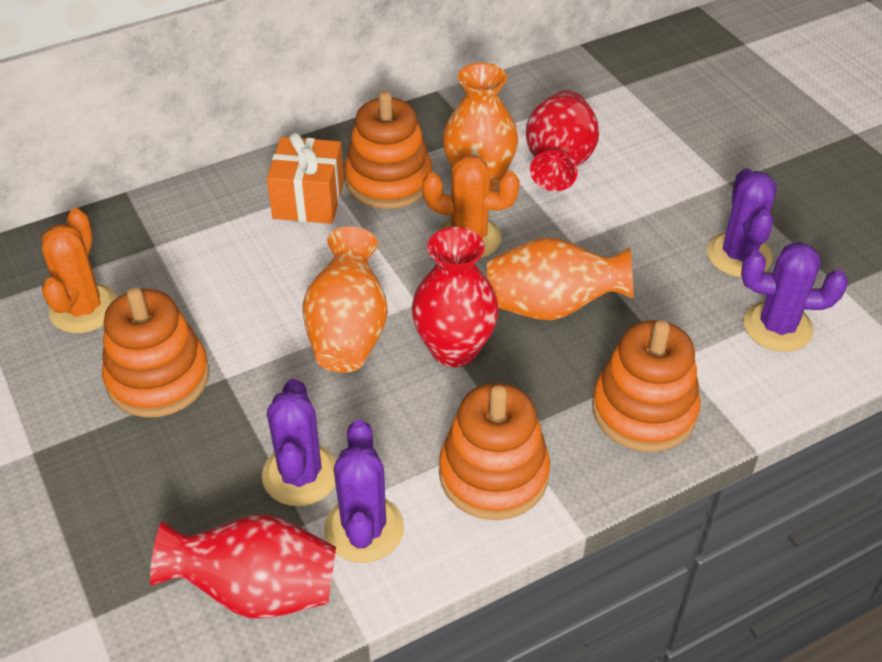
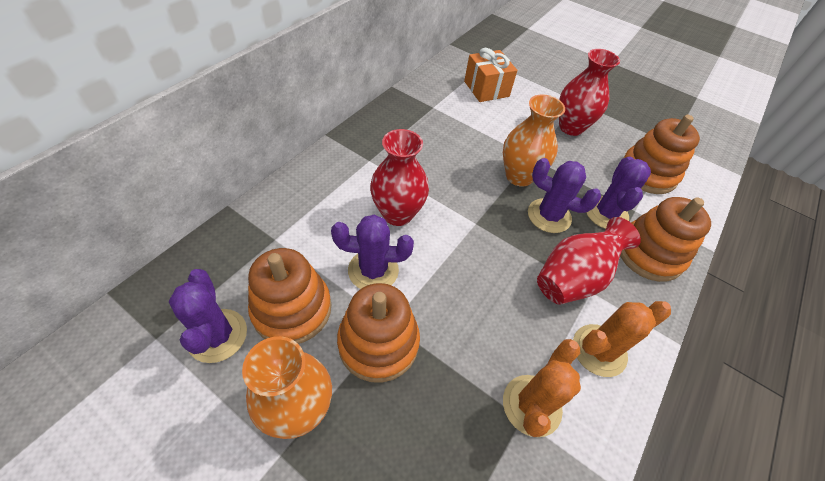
orange vase: 3 -> 2

